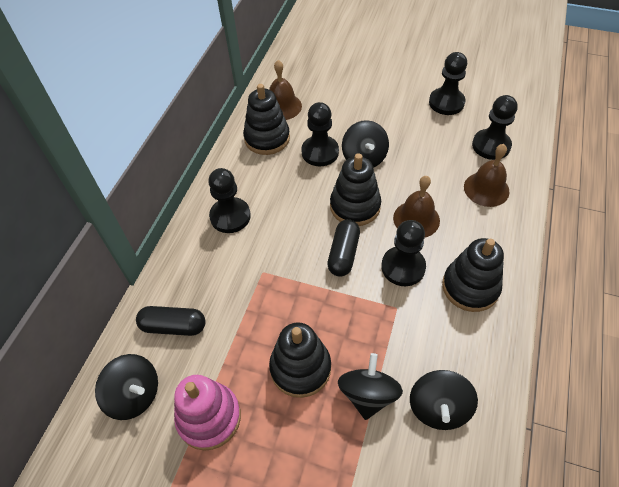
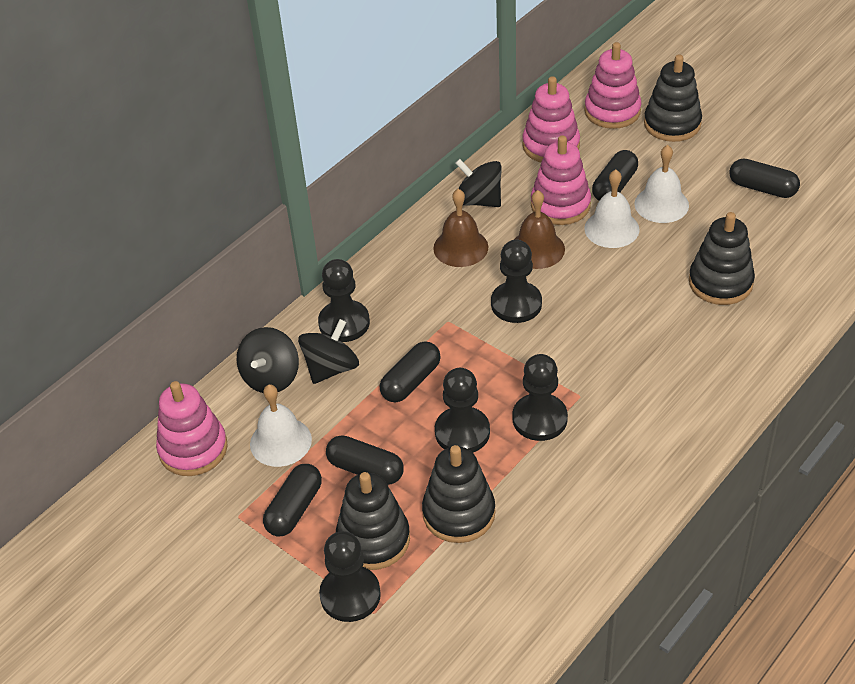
black capsule: 2 -> 5
black spinning top: 4 -> 3
brown bell: 3 -> 2
pink stacking toy: 1 -> 4
white bell: 0 -> 3

